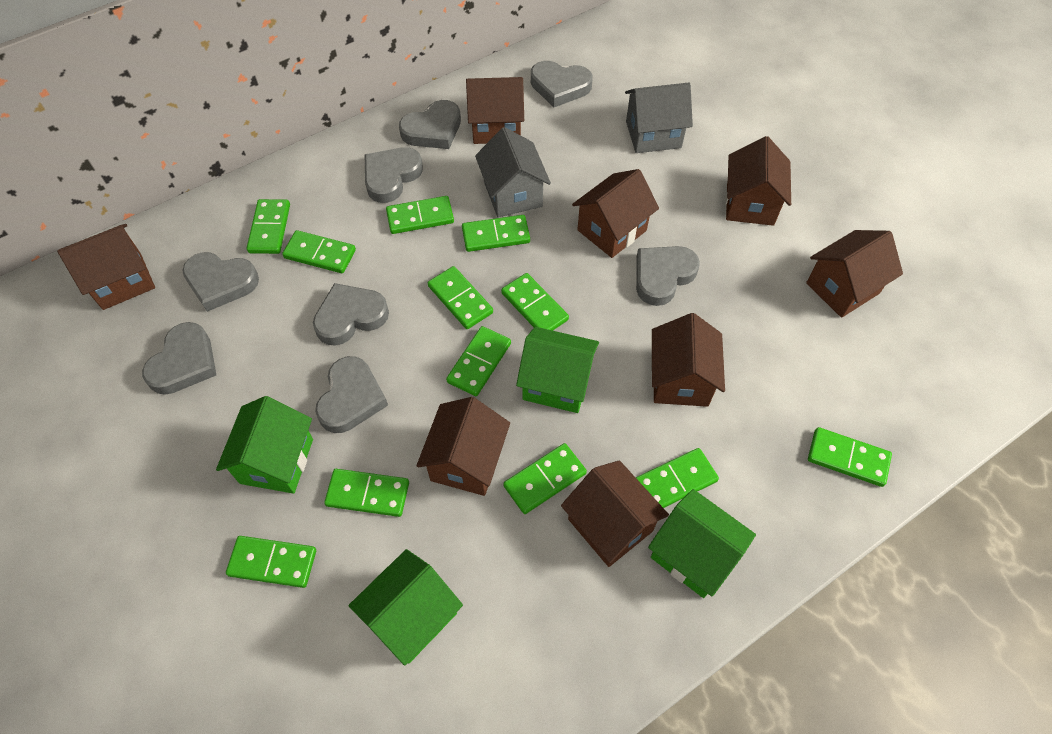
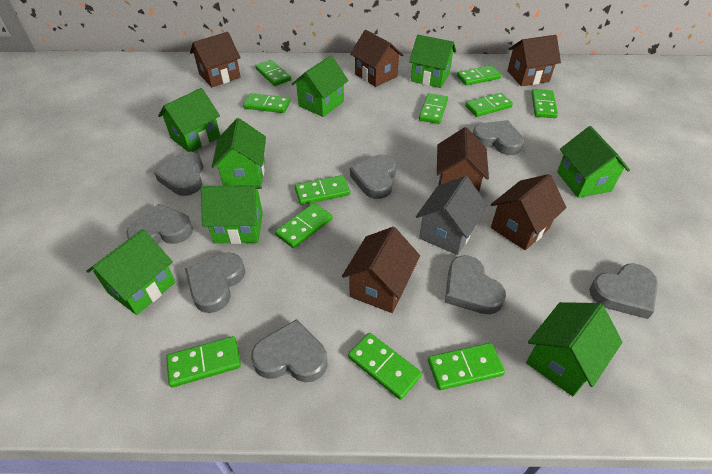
brown house: 8 -> 6
green domino: 12 -> 11
green house: 4 -> 8
grey house: 2 -> 1

